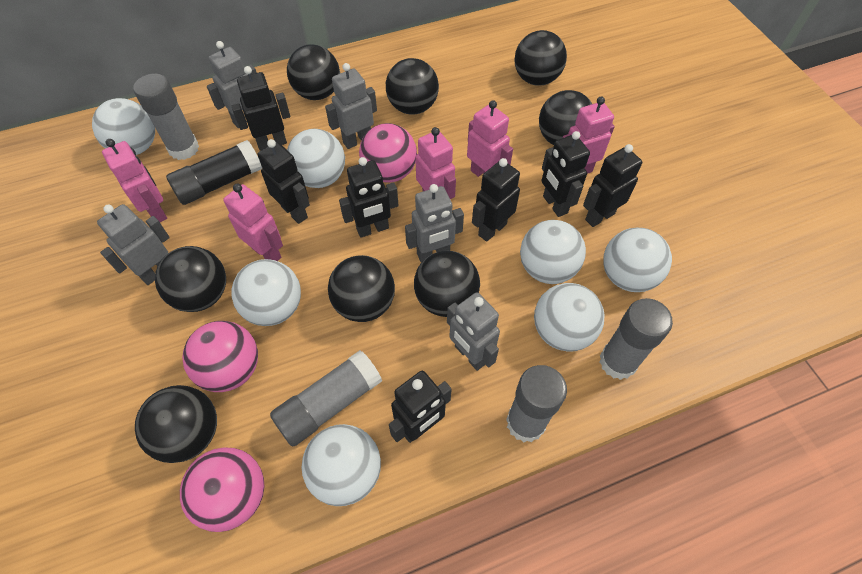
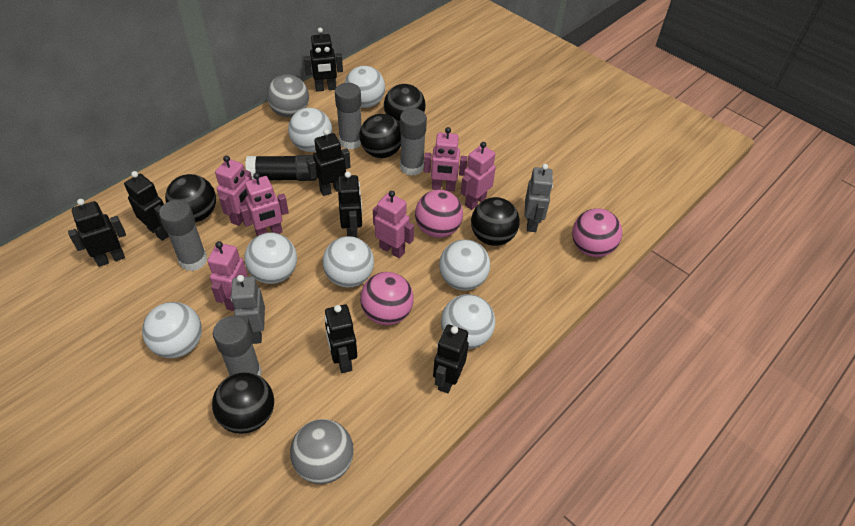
black ball: 8 -> 5
grey ball: 0 -> 2
grey robot: 5 -> 2
pink robot: 5 -> 6

